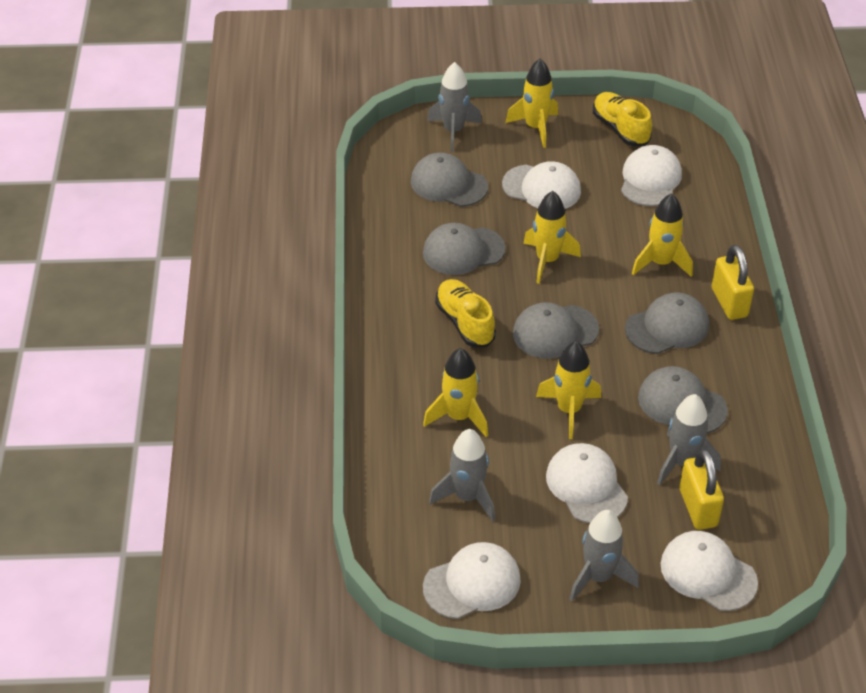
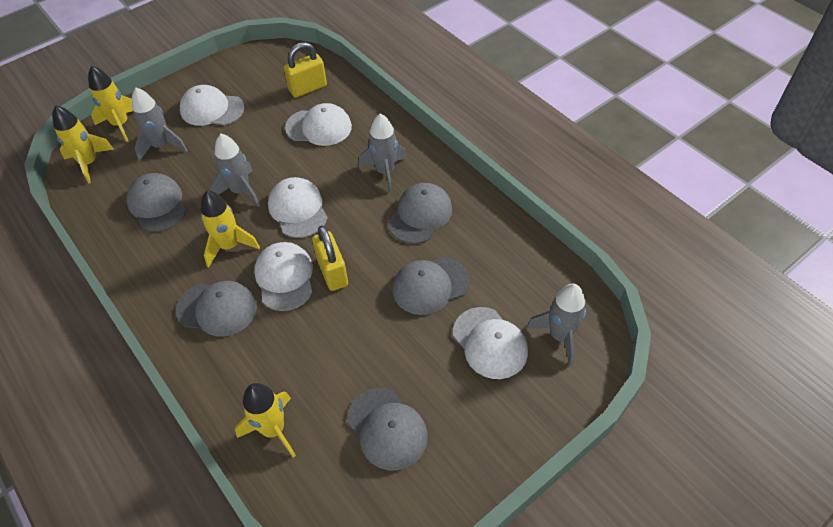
yellow rocket: 5 -> 4
yellow shoe: 2 -> 0

